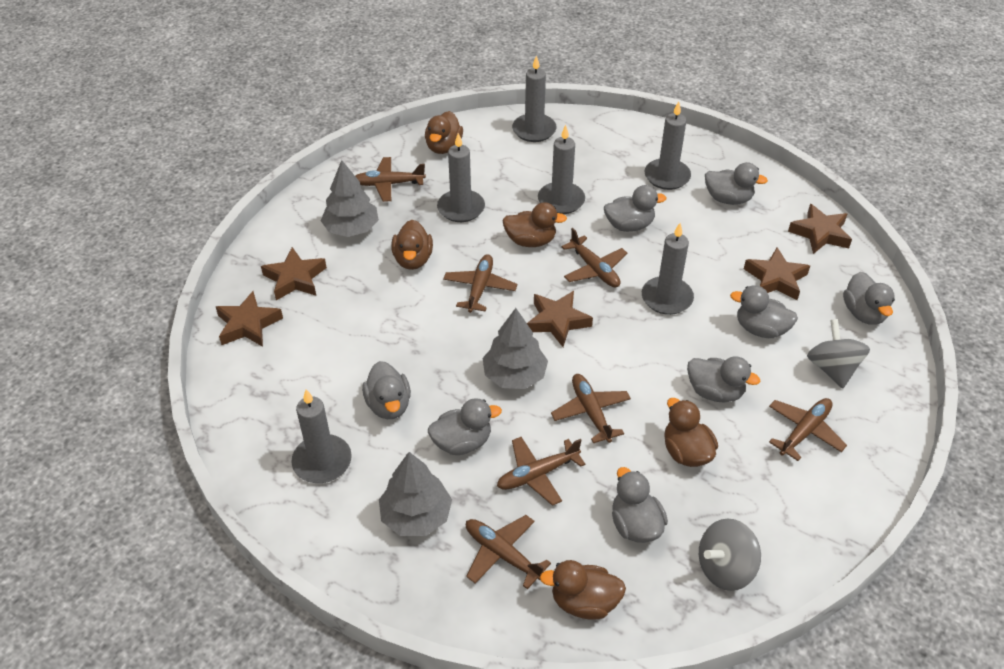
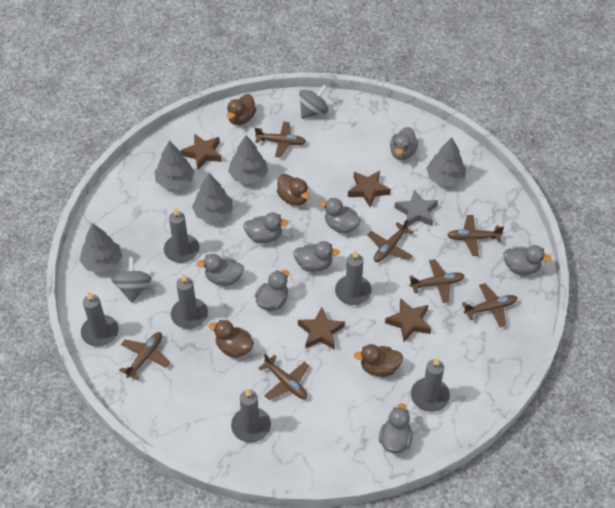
brown duck: 5 -> 4
brown star: 5 -> 4
grey star: 0 -> 1
grey tree: 3 -> 5

